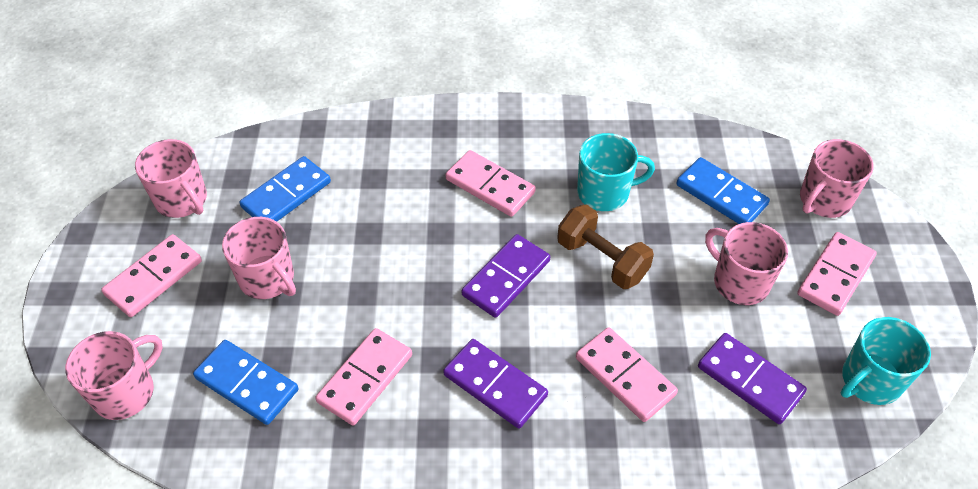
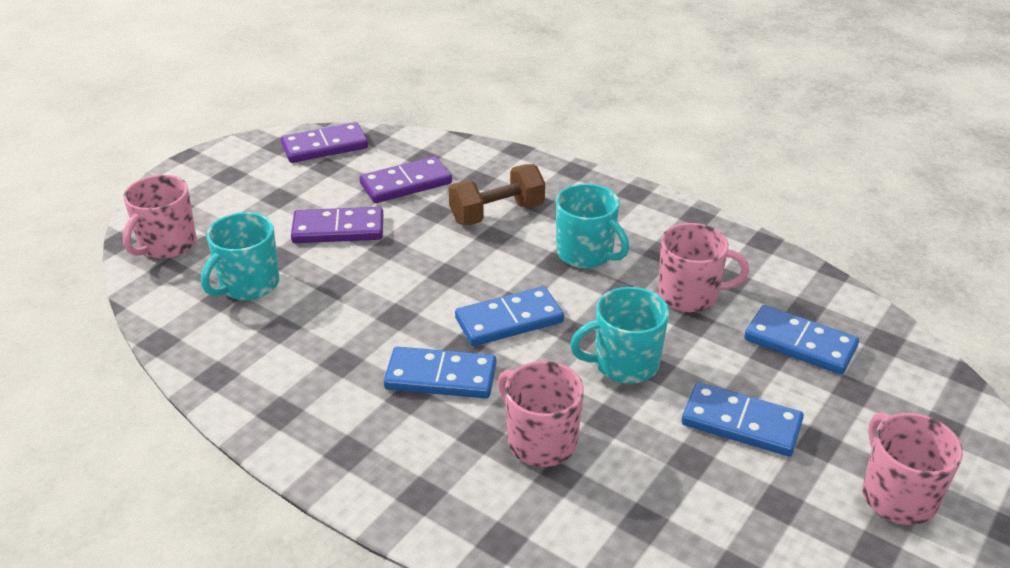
blue domino: 3 -> 4
pink domino: 5 -> 0
pink mug: 5 -> 4
turquoise mug: 2 -> 3

